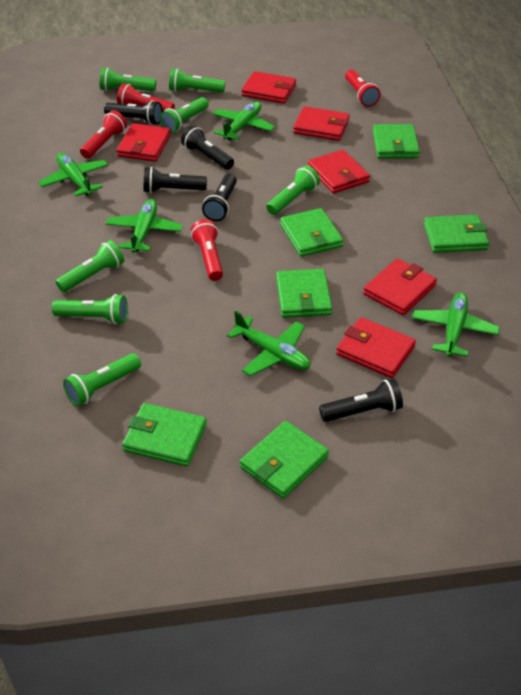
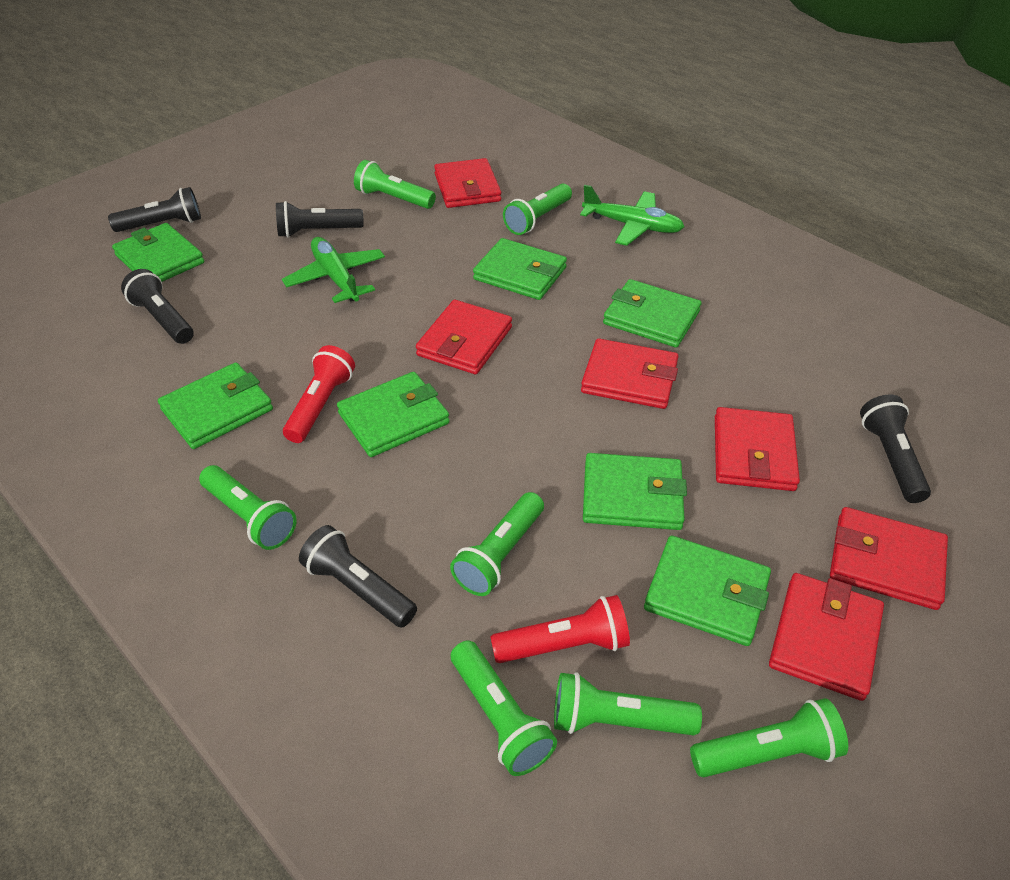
green plane: 5 -> 2
green wallet: 6 -> 7
red flashlight: 4 -> 2

